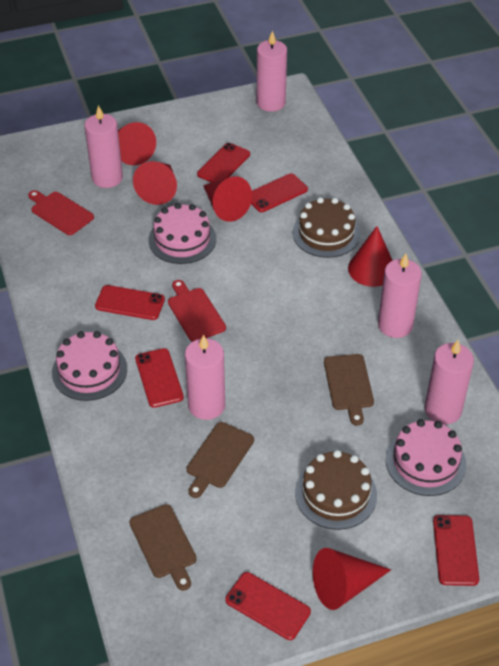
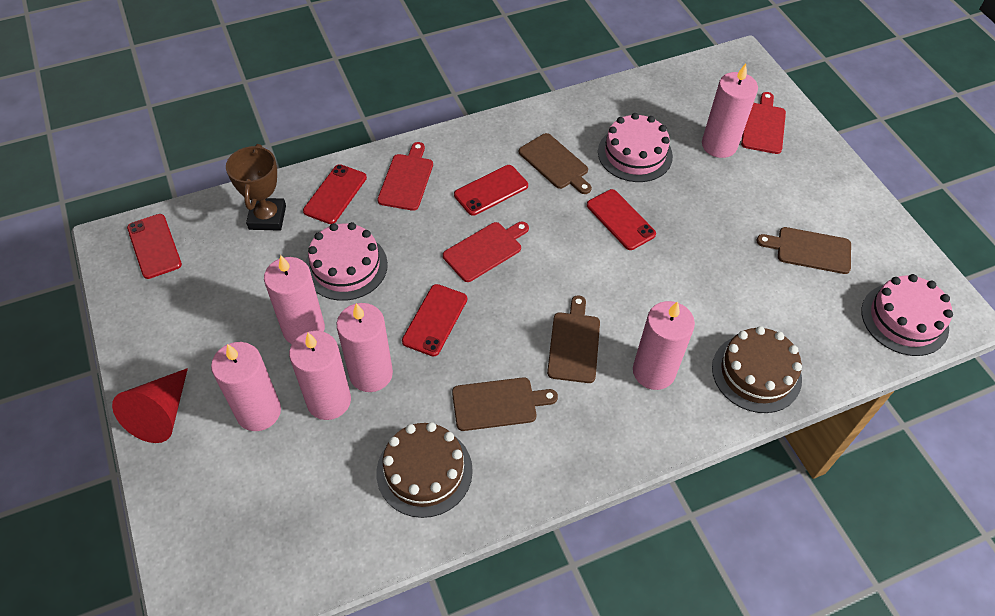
brown cutting board: 3 -> 4
brown trophy: 0 -> 1
pink candle: 5 -> 6
red cone: 5 -> 1
red cutting board: 2 -> 3
red phone: 6 -> 5

